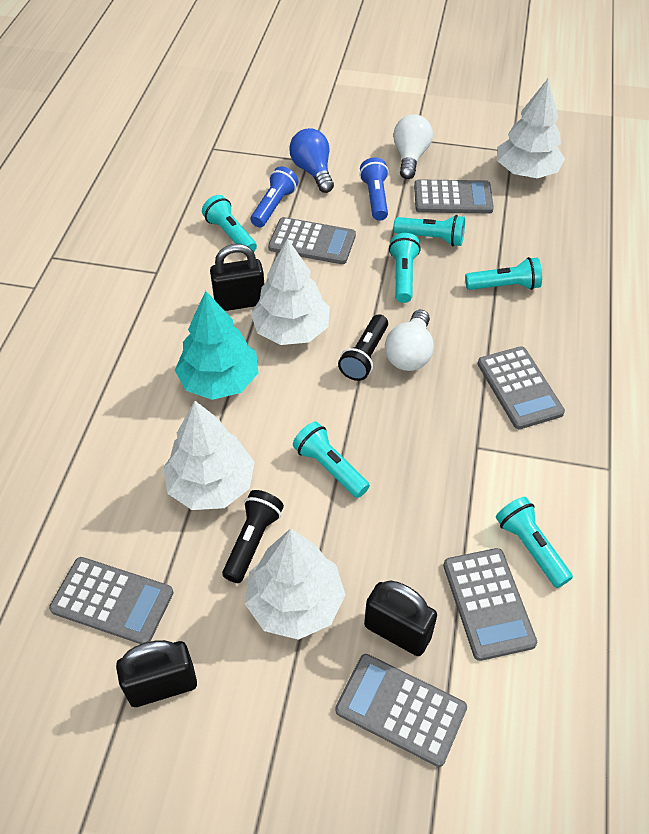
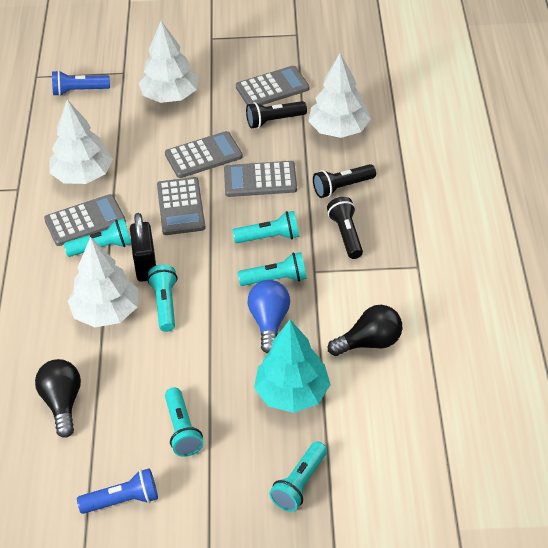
black flashlight: 2 -> 3
black light bulb: 0 -> 2
black padlock: 3 -> 1
grey calculator: 6 -> 5
white light bulb: 2 -> 0

